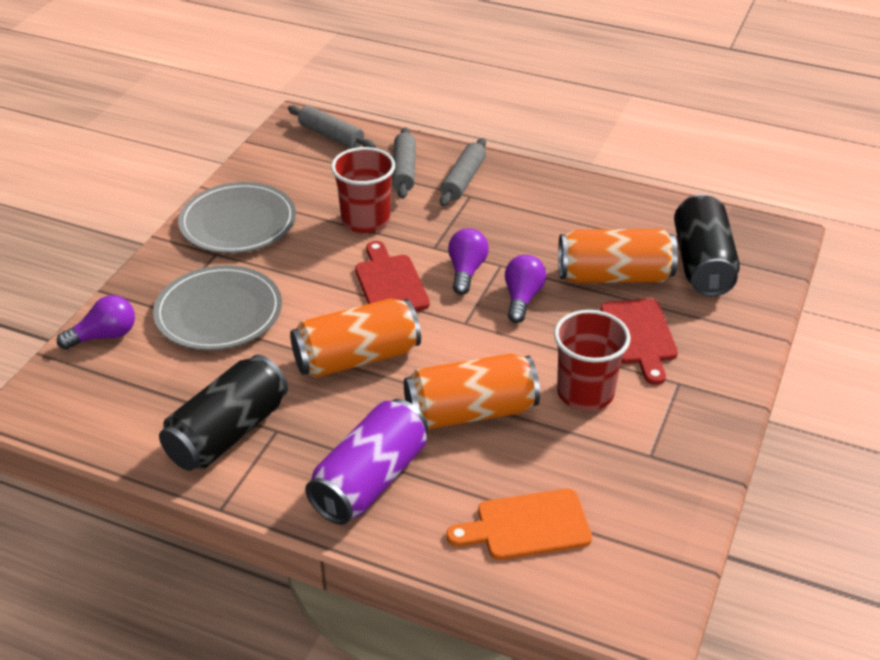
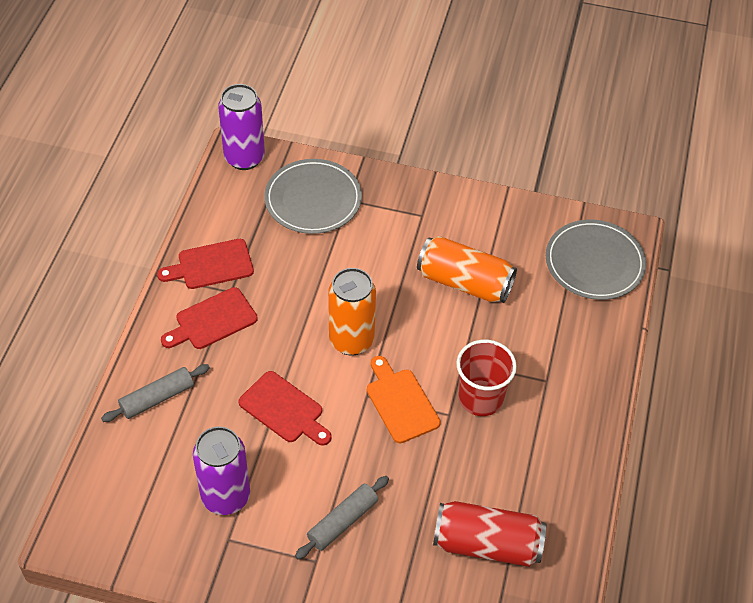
black can: 2 -> 0
grey rolling pin: 3 -> 2
orange can: 3 -> 2
purple can: 1 -> 2
purple light bulb: 3 -> 0
red can: 0 -> 1
red cup: 2 -> 1
red cutting board: 2 -> 3

